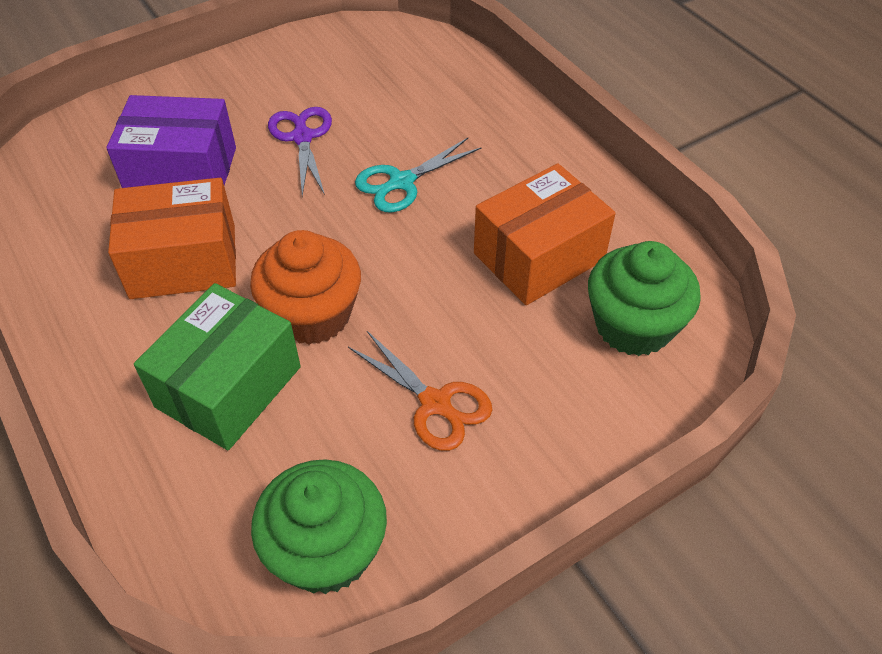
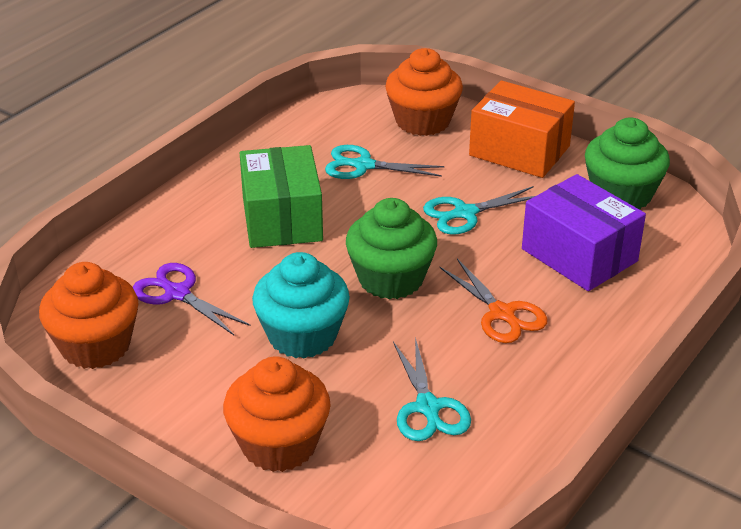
orange box: 2 -> 1
orange cupcake: 1 -> 3
turquoise cupcake: 0 -> 1
turquoise scissors: 1 -> 3

